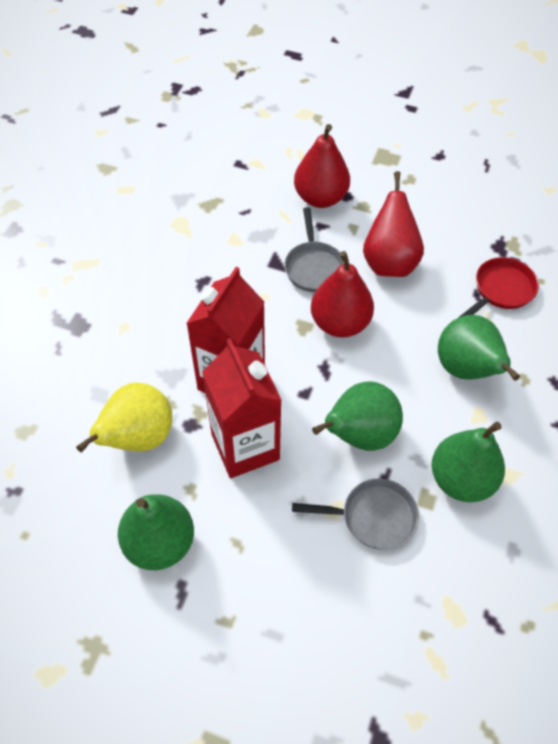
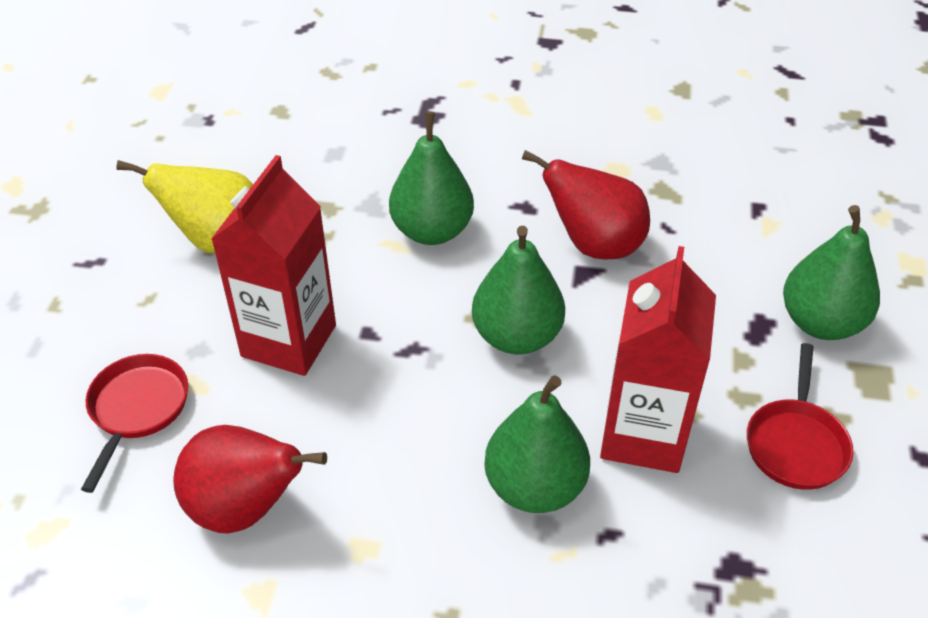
grey pan: 2 -> 0
red pan: 1 -> 2
red pear: 3 -> 2

